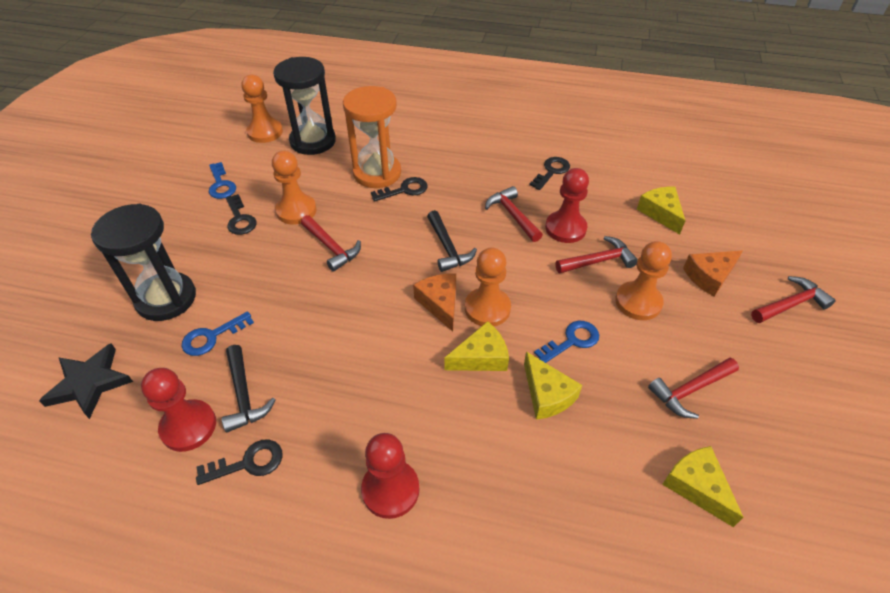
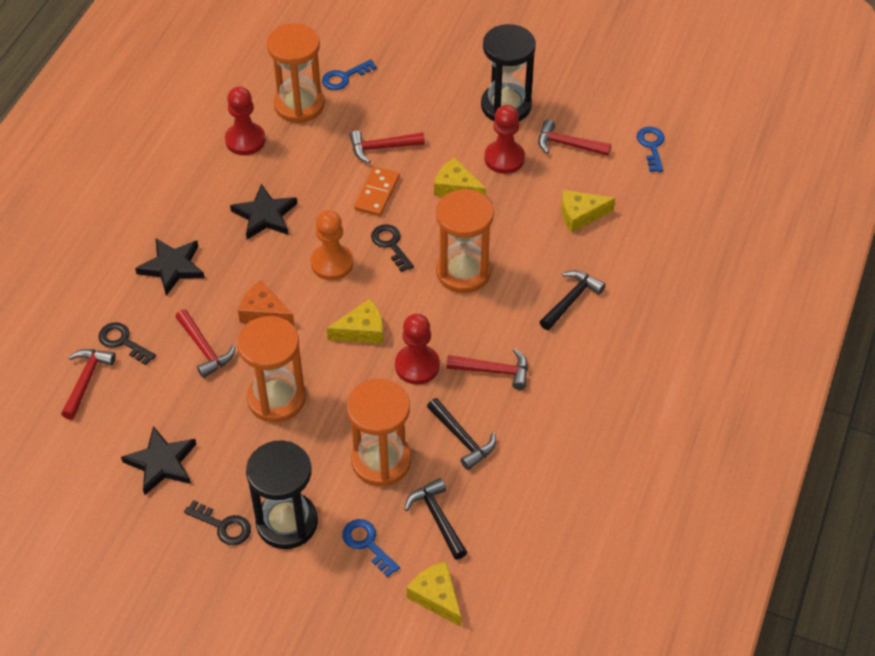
black hammer: 2 -> 3
black key: 4 -> 3
black star: 1 -> 3
orange cheese: 2 -> 1
orange domino: 0 -> 1
orange hourglass: 1 -> 4
orange pawn: 4 -> 1

